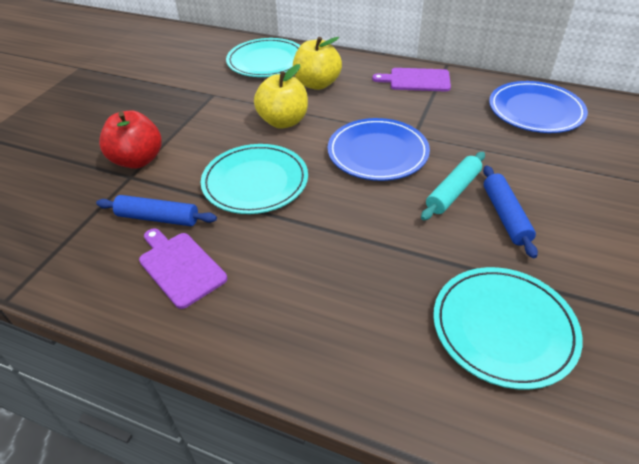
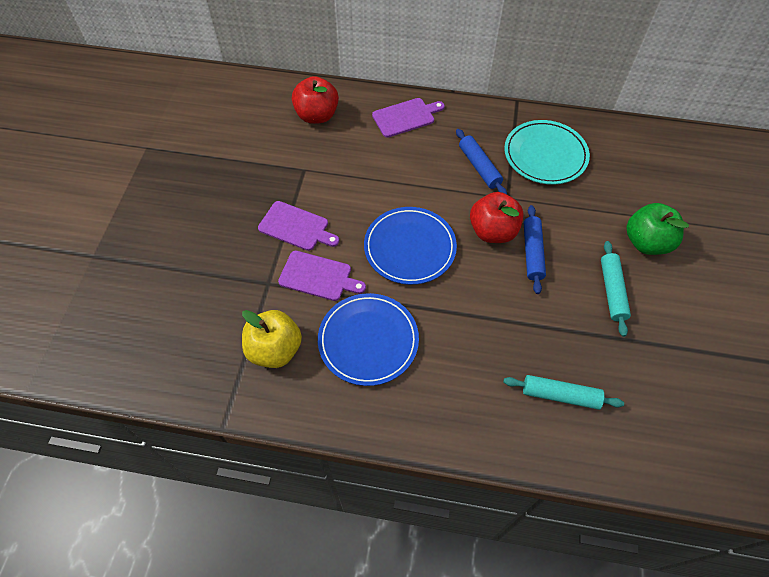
green apple: 0 -> 1
purple cutting board: 2 -> 3
red apple: 1 -> 2
turquoise plate: 3 -> 1
turquoise rolling pin: 1 -> 2
yellow apple: 2 -> 1

